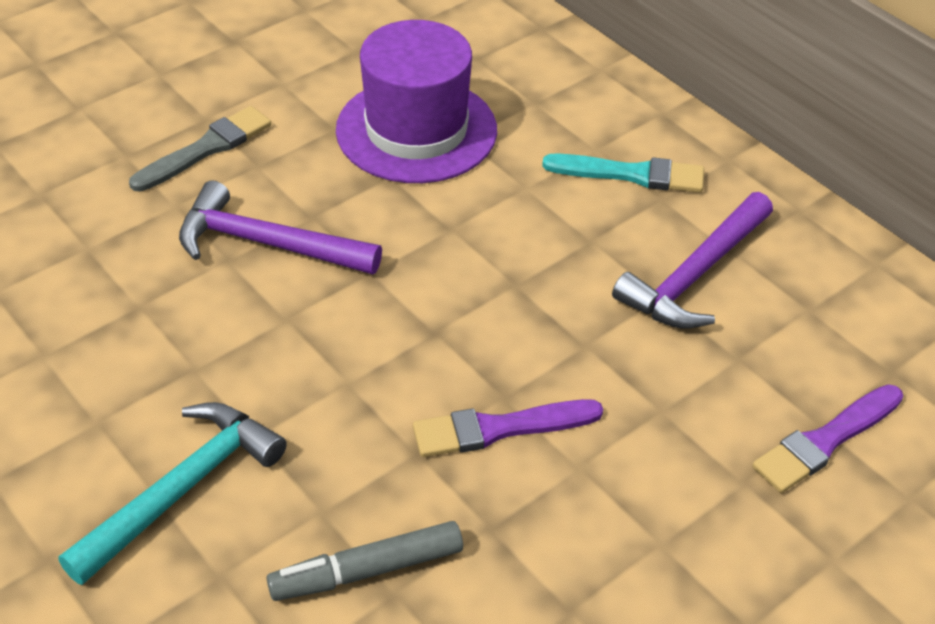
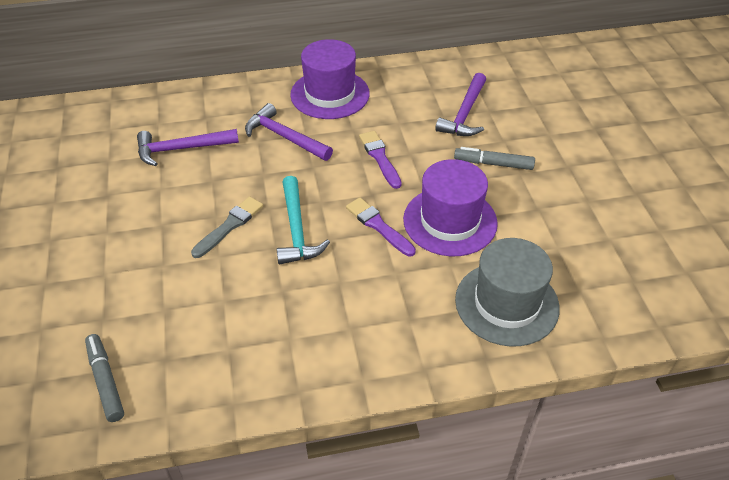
grey hat: 0 -> 1
grey marker: 1 -> 2
purple hammer: 2 -> 3
purple hat: 1 -> 2
turquoise brush: 1 -> 0

